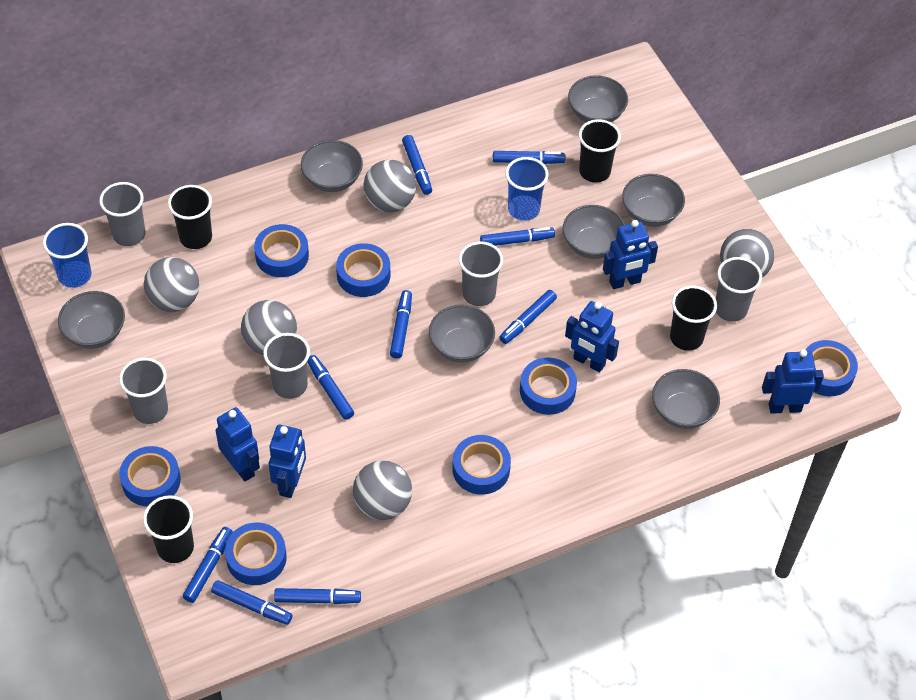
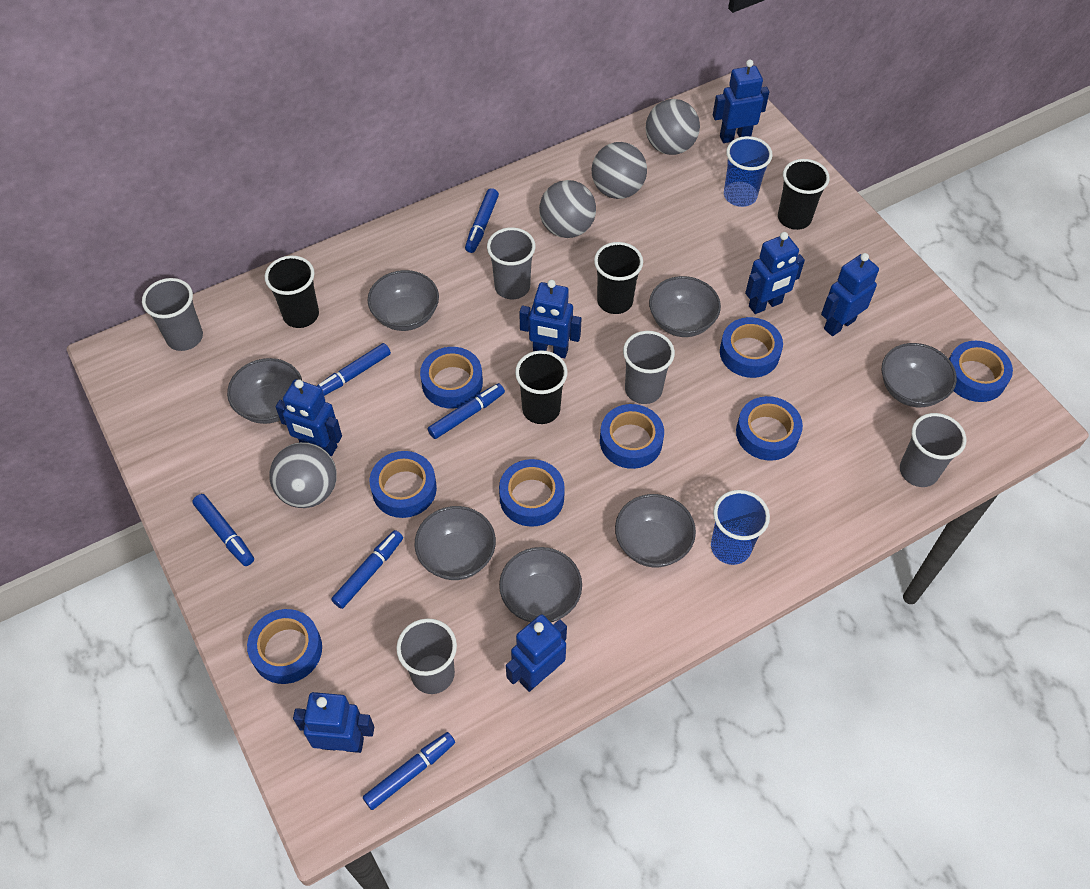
blue marker: 9 -> 6
blue robot: 5 -> 7
blue tape: 7 -> 8
grey ball: 5 -> 4

